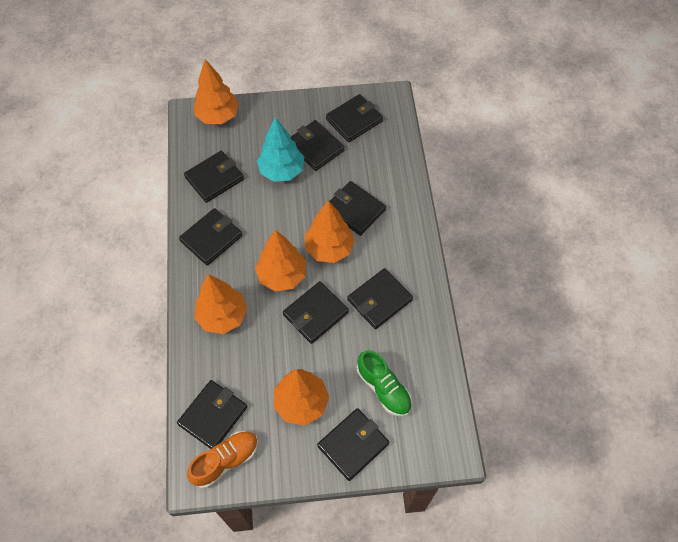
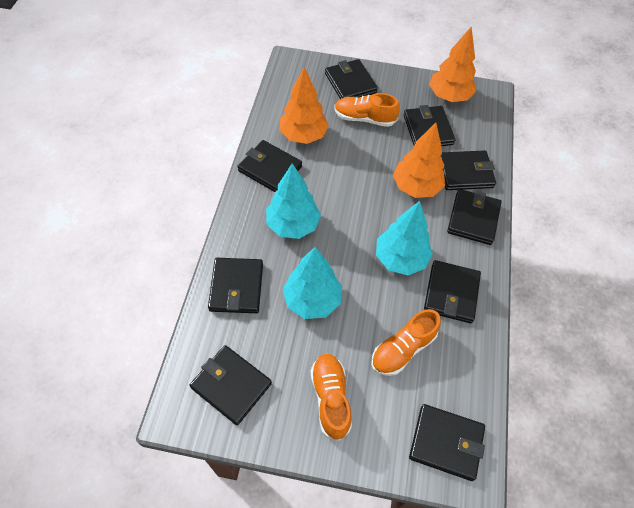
green shoe: 1 -> 0
orange shoe: 1 -> 3
orange tree: 5 -> 3
turquoise tree: 1 -> 3

